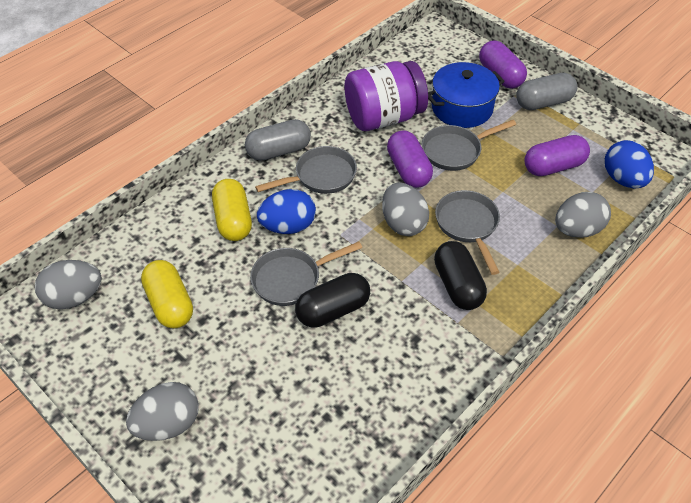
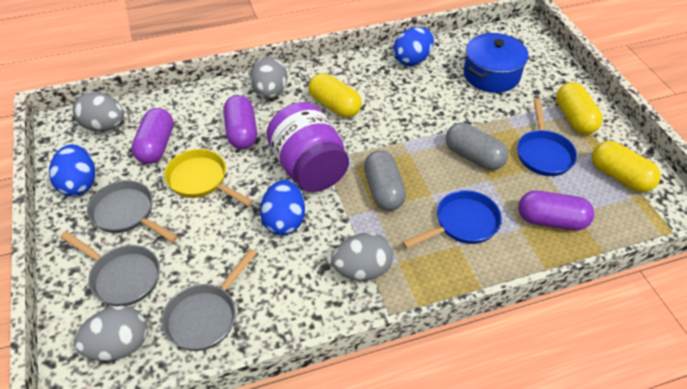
black capsule: 2 -> 0
blue egg: 2 -> 3
blue pan: 0 -> 2
grey pan: 4 -> 3
yellow capsule: 2 -> 3
yellow pan: 0 -> 1

